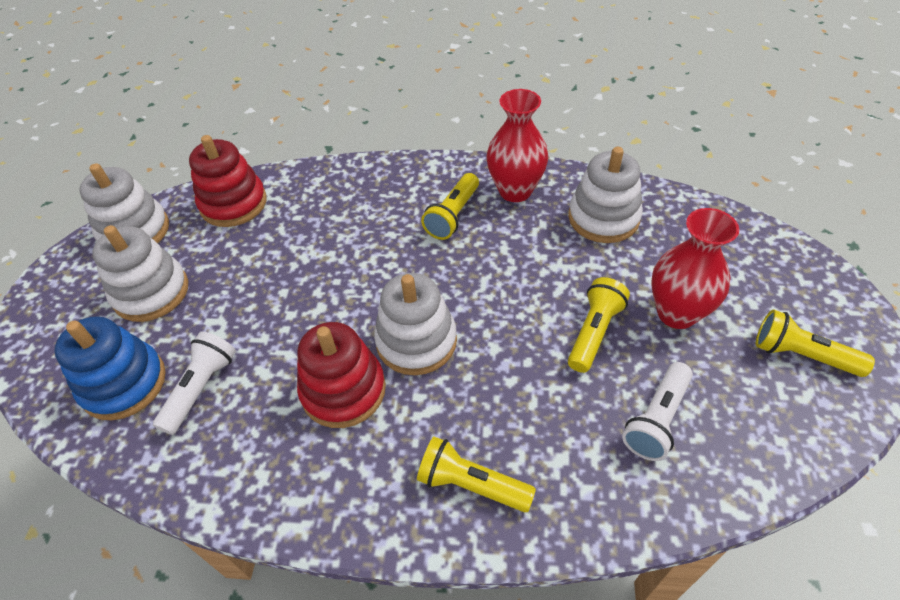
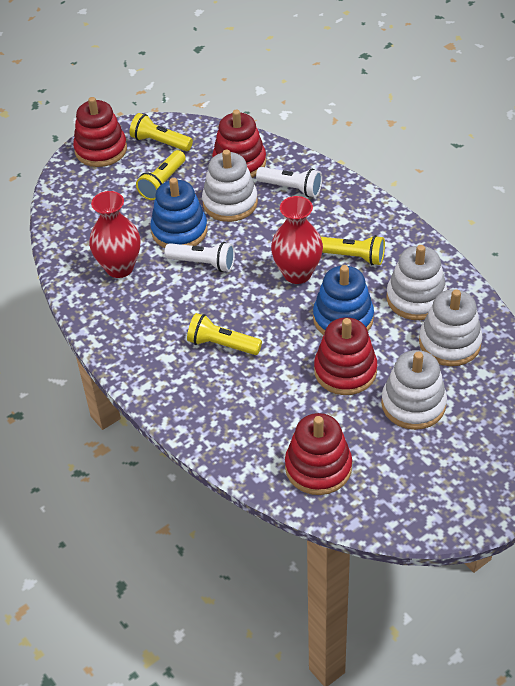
blue stacking toy: 1 -> 2
red stacking toy: 2 -> 4

